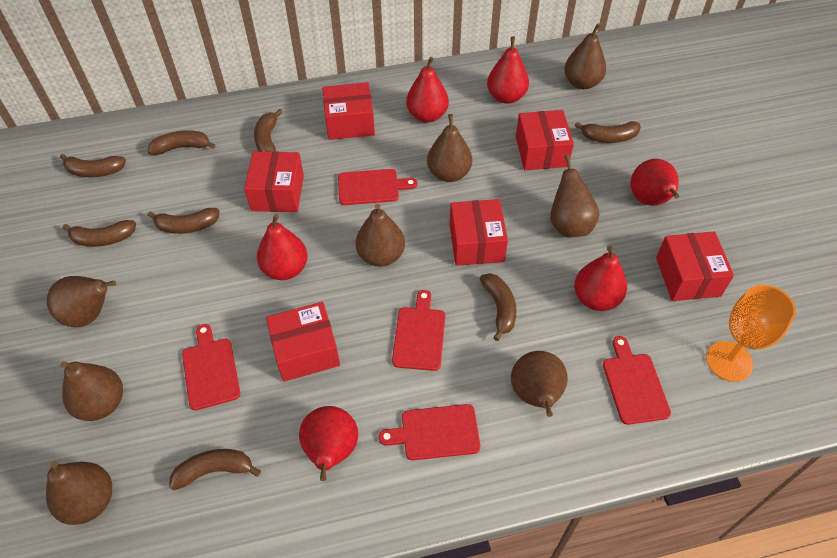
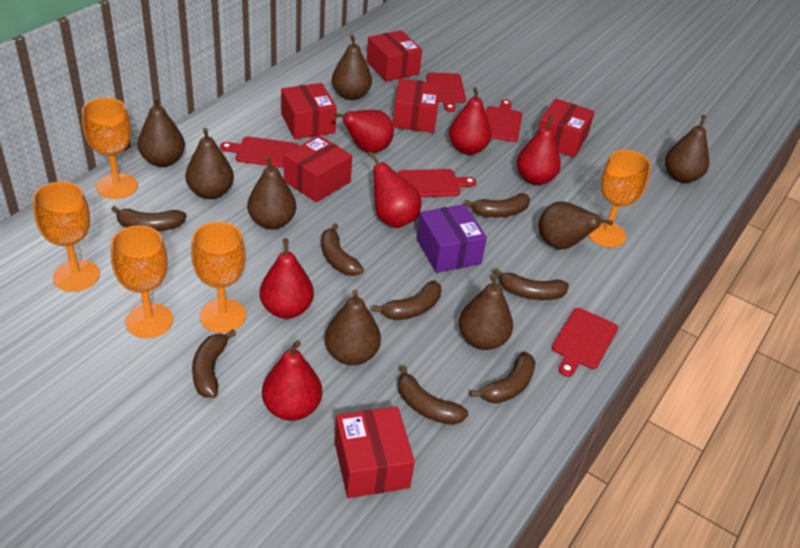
orange goblet: 1 -> 5
purple box: 0 -> 1

